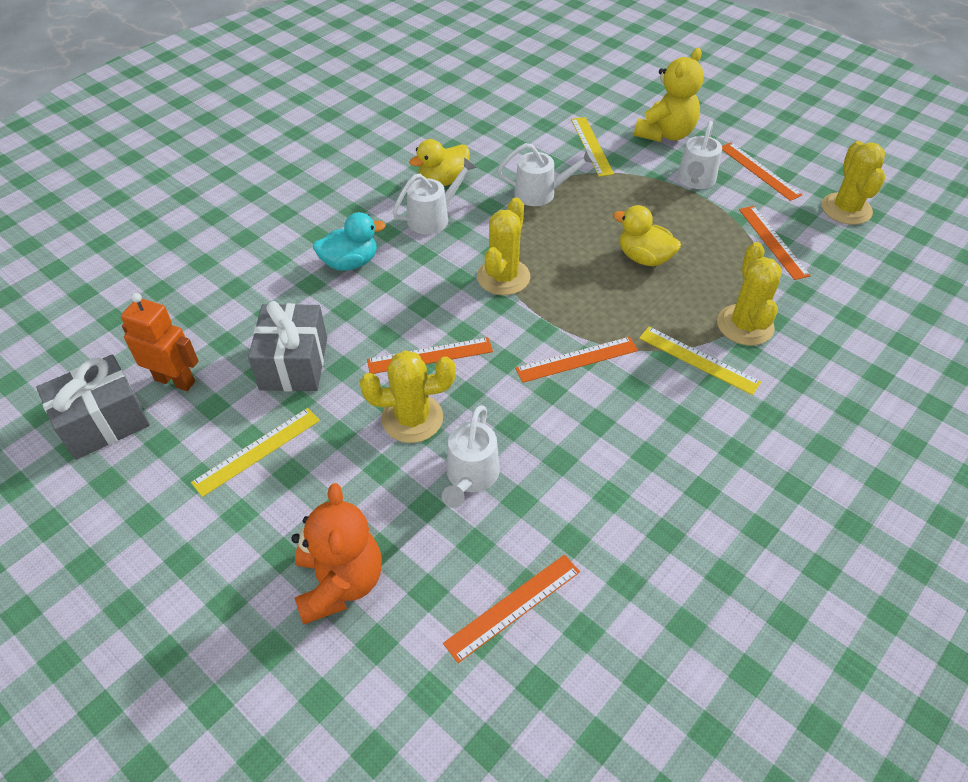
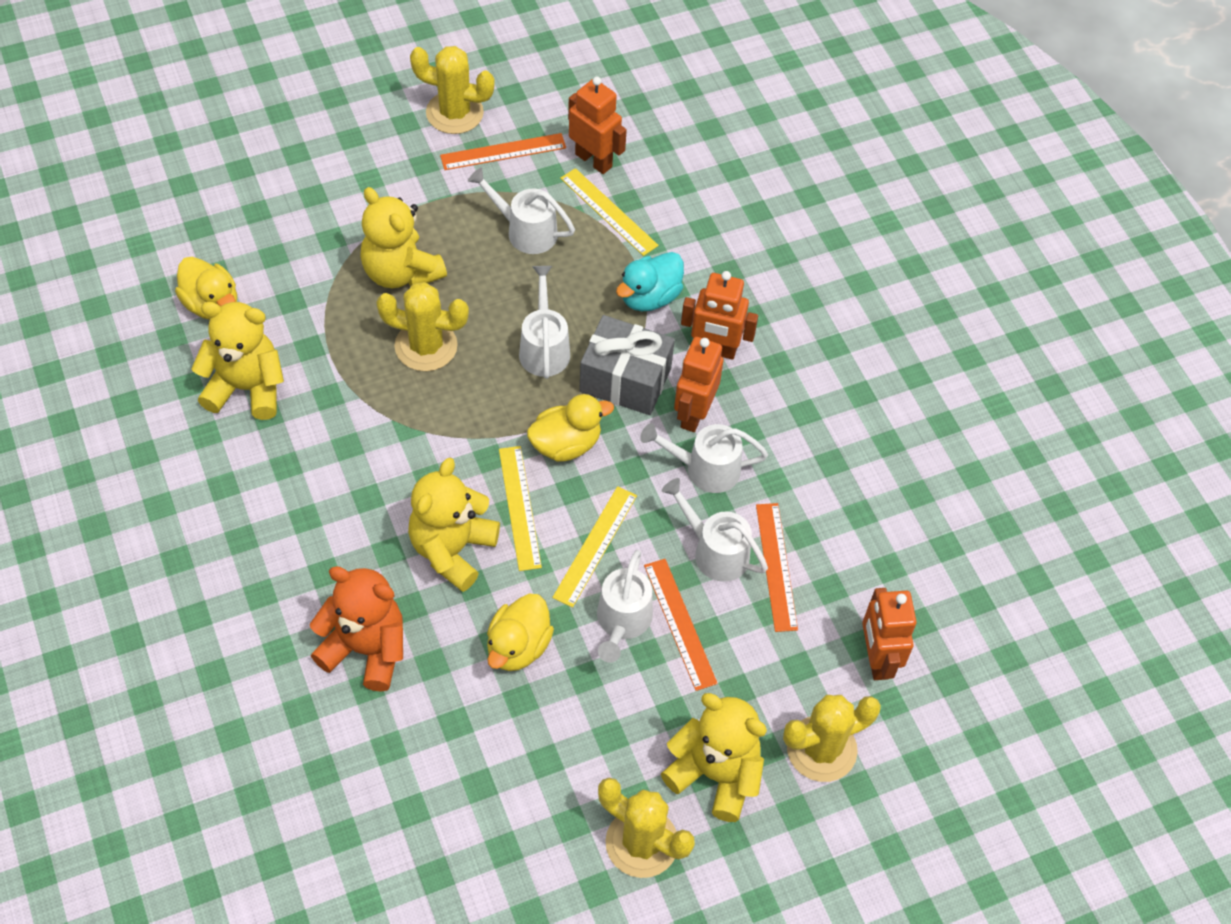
grey gift: 2 -> 1
orange robot: 1 -> 4
orange ruler: 5 -> 3
white watering can: 4 -> 5
yellow duck: 2 -> 3
yellow teddy bear: 1 -> 4

